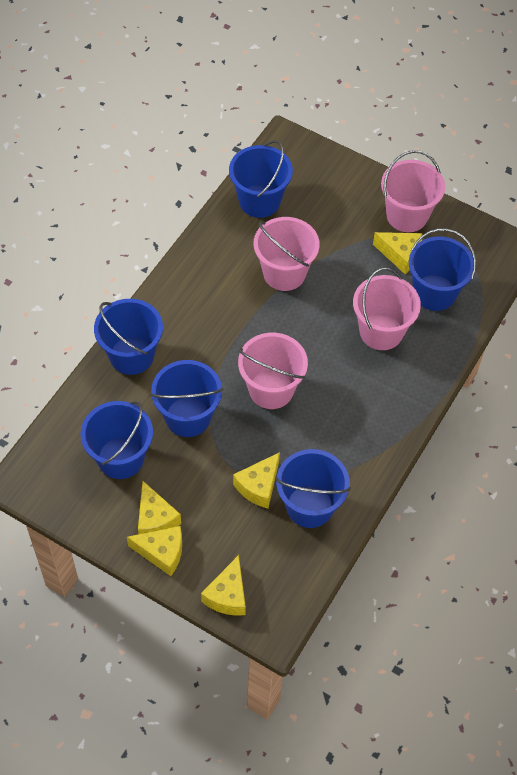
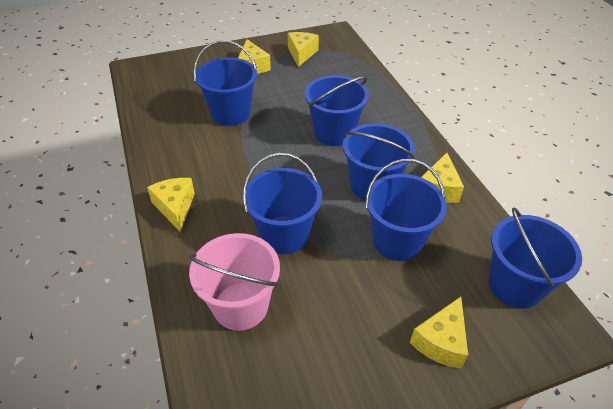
pink bucket: 4 -> 1

